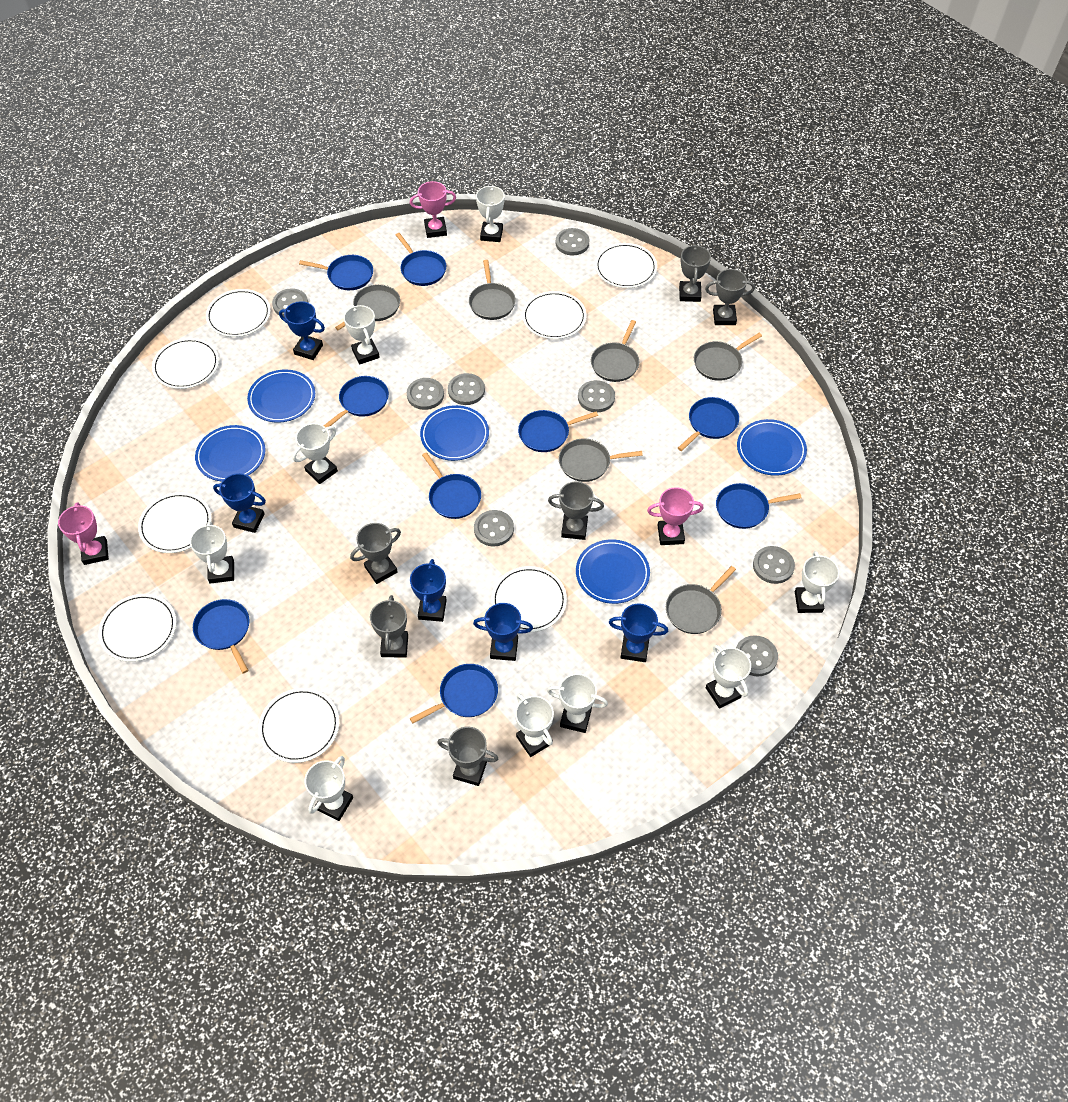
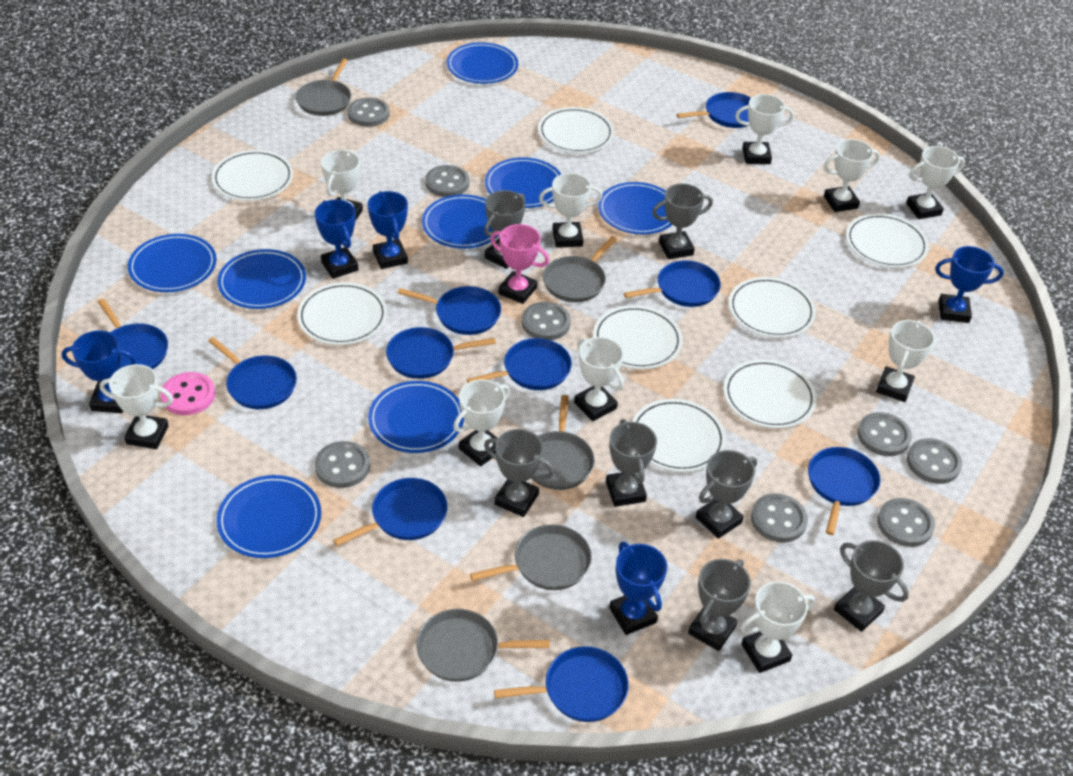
blue pan: 9 -> 10
blue plate: 5 -> 8
grey pan: 6 -> 5
grey trophy: 6 -> 7
pink button: 0 -> 1
pink trophy: 3 -> 1
white trophy: 9 -> 10

